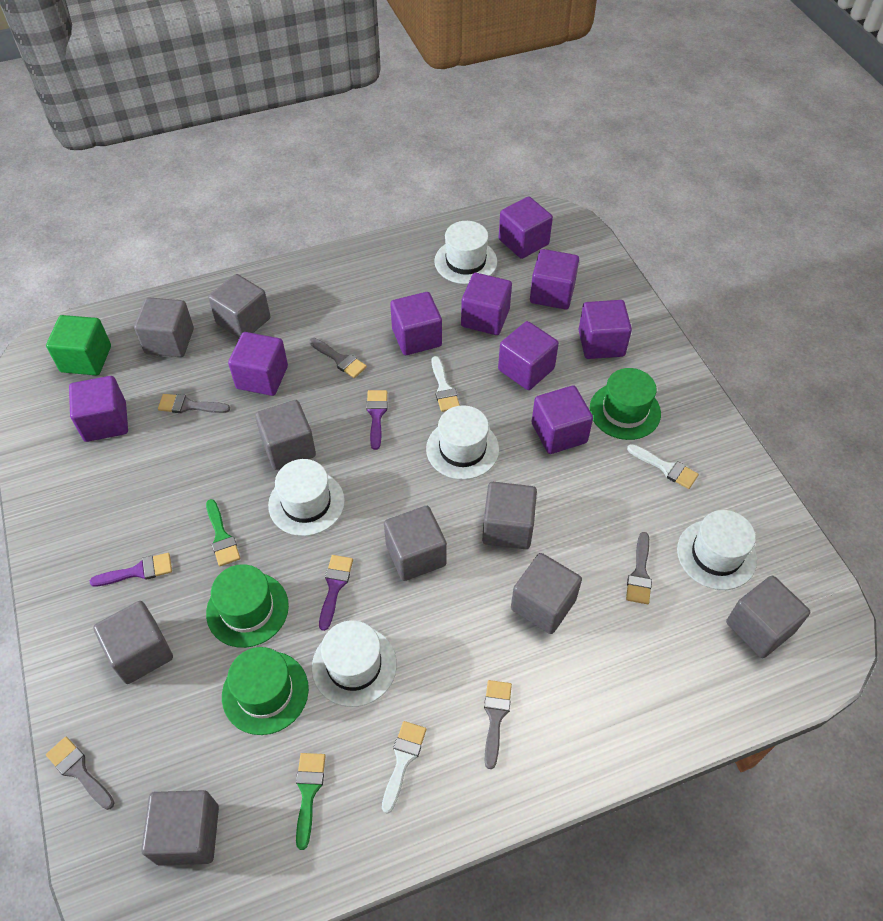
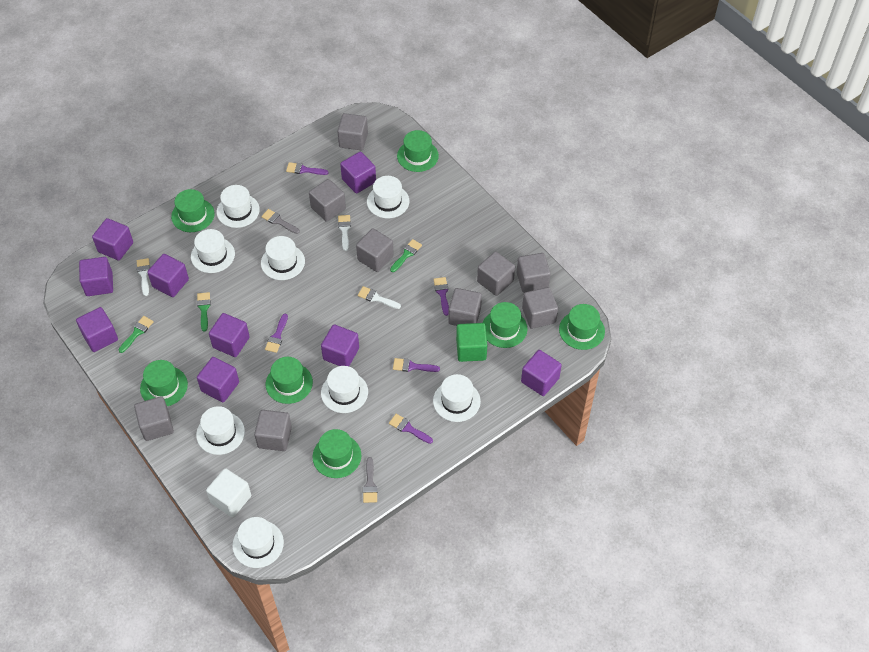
green brush: 2 -> 3
green hat: 3 -> 7
grey brush: 5 -> 2
purple brush: 3 -> 5
white cube: 0 -> 1
white hat: 5 -> 8

